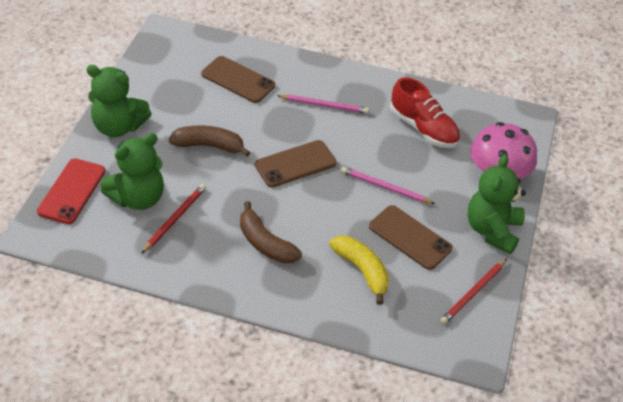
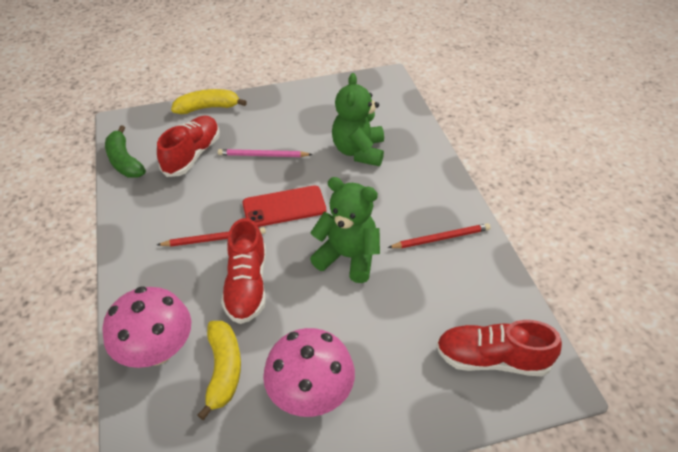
brown banana: 2 -> 0
brown phone: 3 -> 0
green banana: 0 -> 1
green teddy bear: 3 -> 2
pink mushroom: 1 -> 2
pink pencil: 2 -> 1
red shoe: 1 -> 3
yellow banana: 1 -> 2

